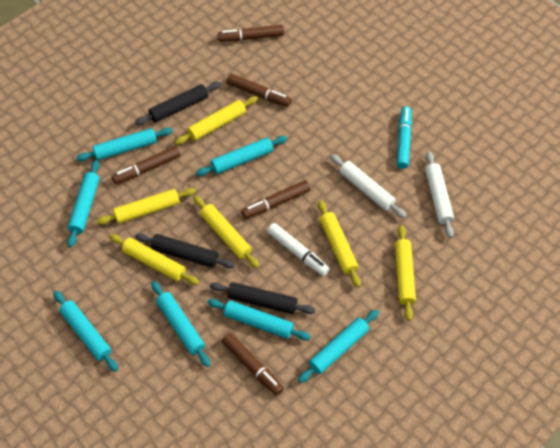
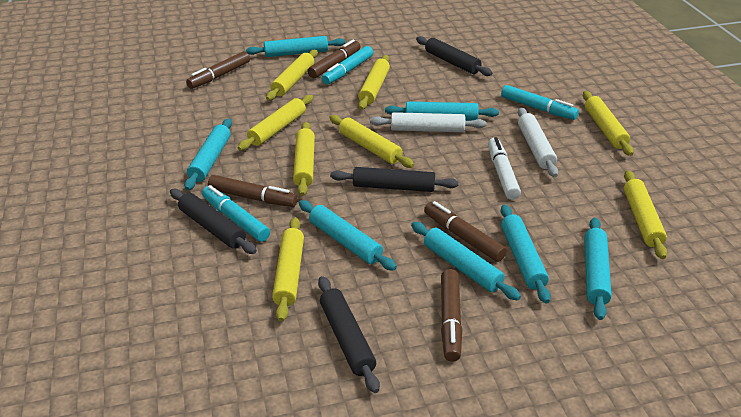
black rolling pin: 3 -> 4
turquoise marker: 1 -> 3
yellow rolling pin: 6 -> 8

